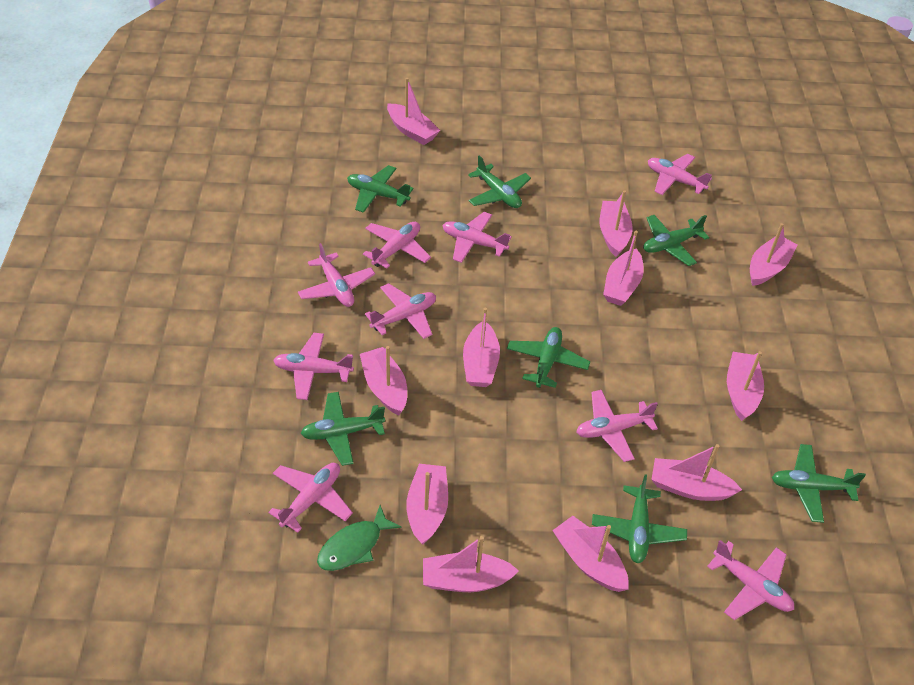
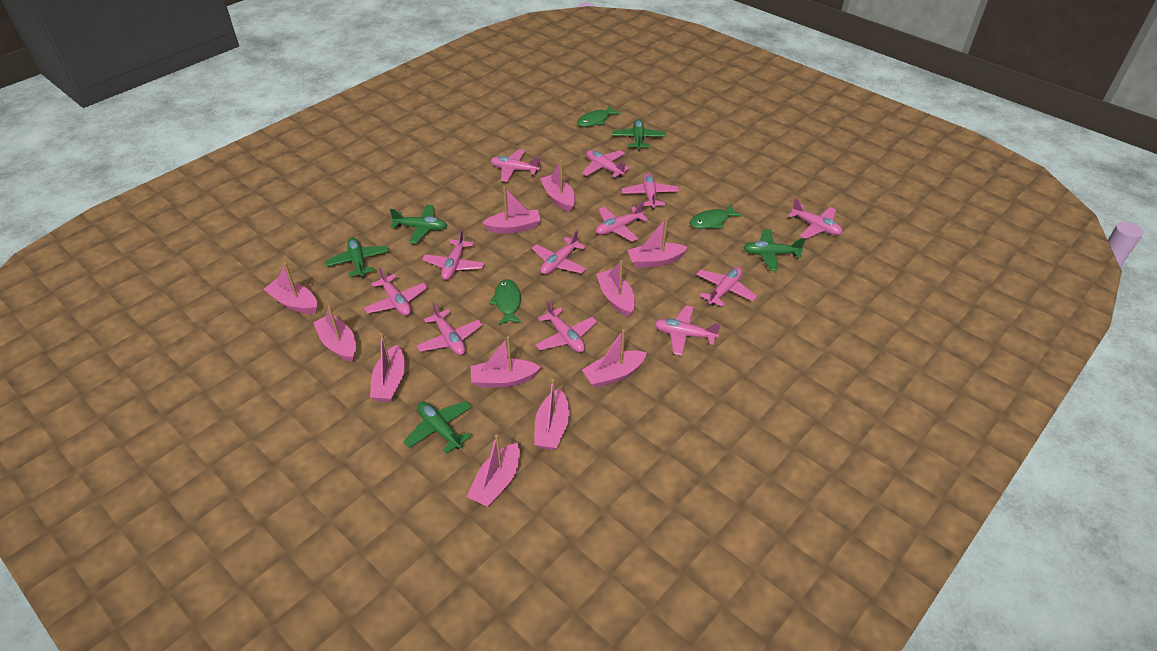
green fish: 1 -> 3
green plane: 7 -> 5
pink plane: 9 -> 12

